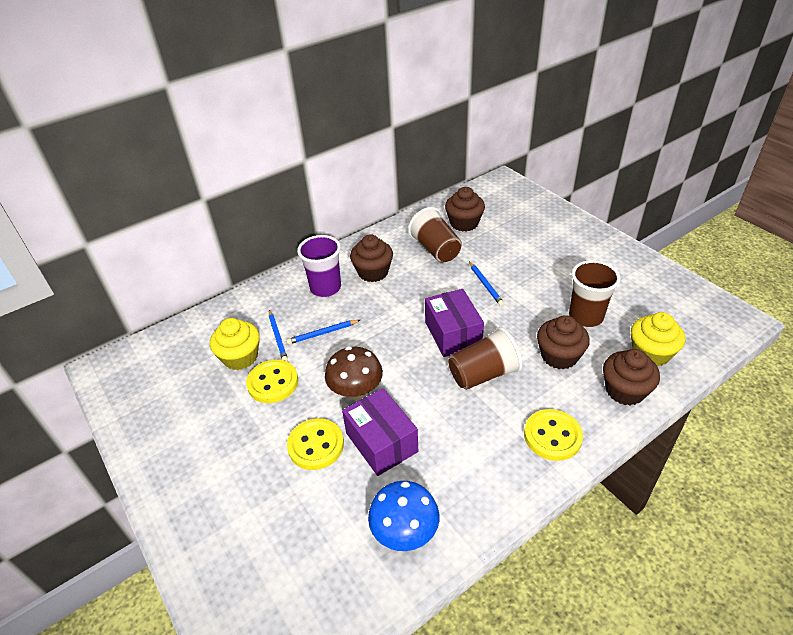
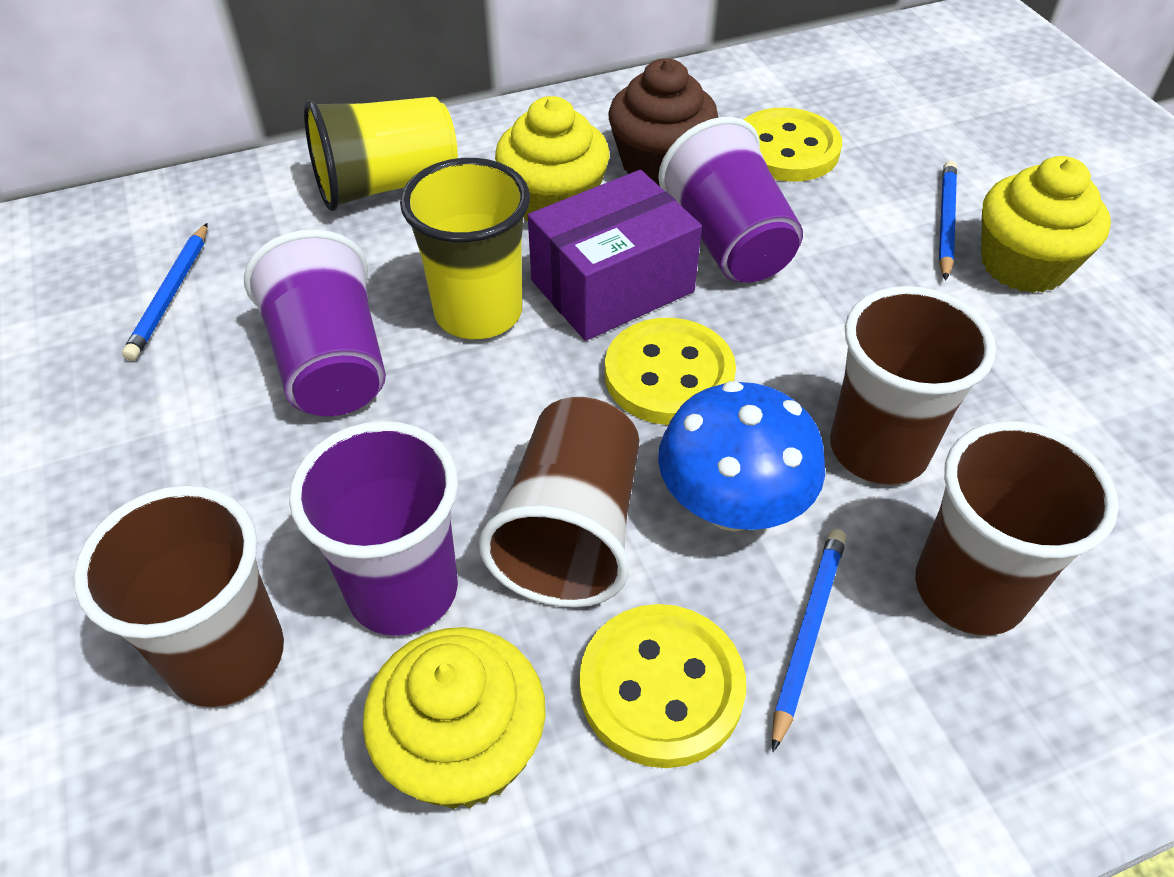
brown cup: 3 -> 4
brown cupcake: 4 -> 1
brown mushroom: 1 -> 0
purple box: 2 -> 1
purple cup: 1 -> 3
yellow cup: 0 -> 2
yellow cupcake: 2 -> 3

